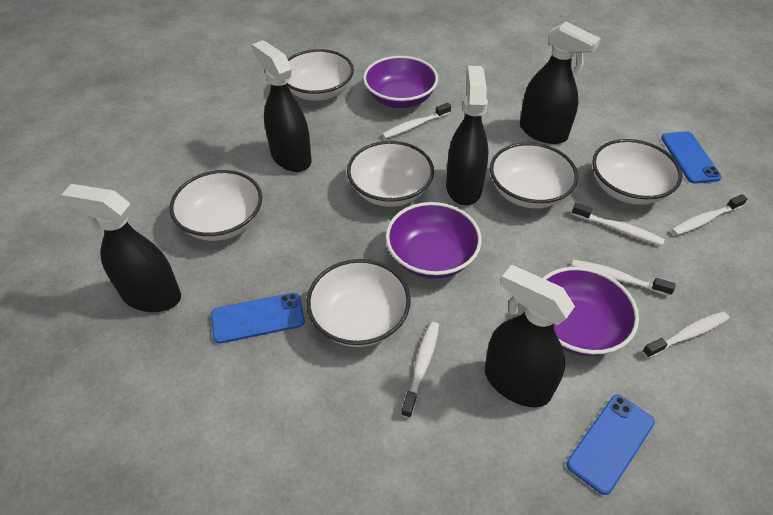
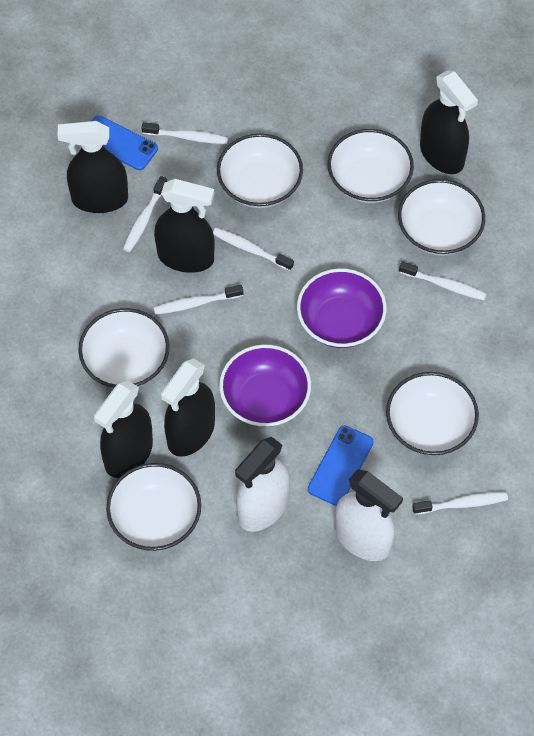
blue phone: 3 -> 2
purple bowl: 3 -> 2
white spray bottle: 0 -> 2

